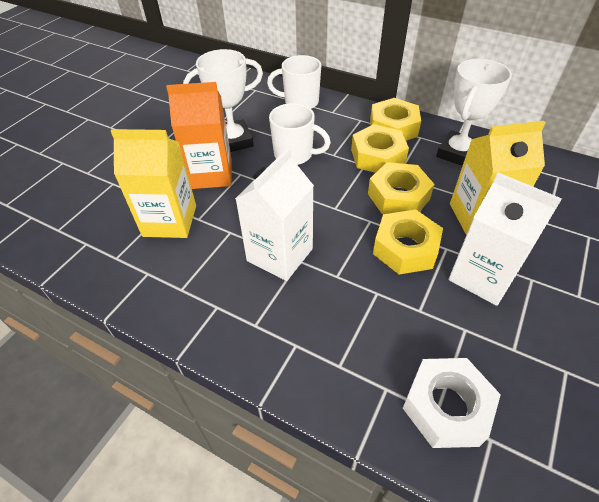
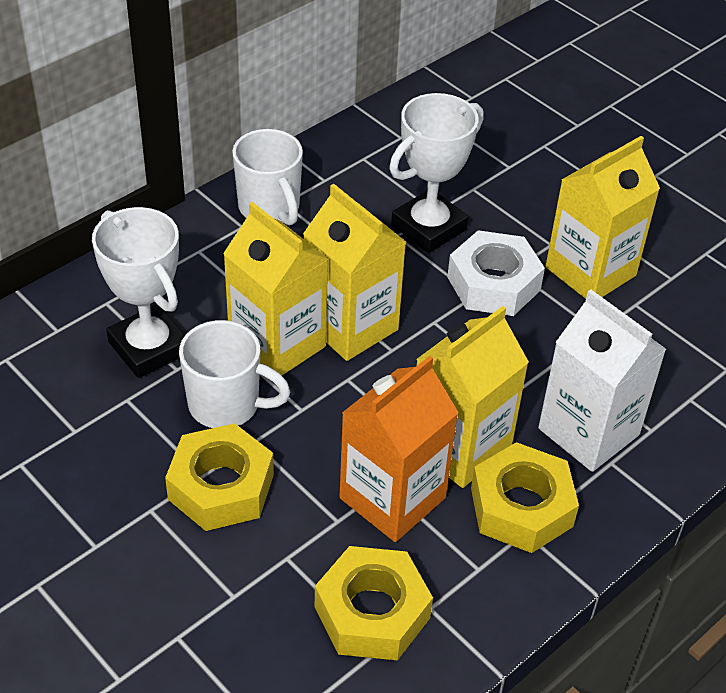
white carton: 2 -> 1
yellow carton: 2 -> 4
yellow nut: 4 -> 3

